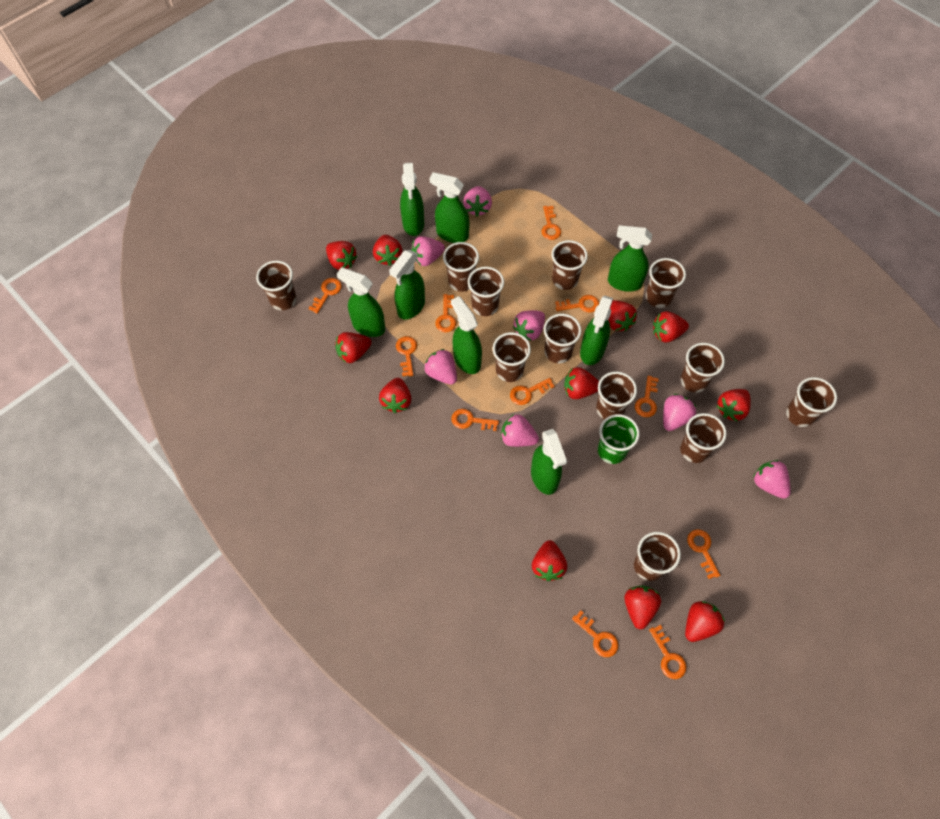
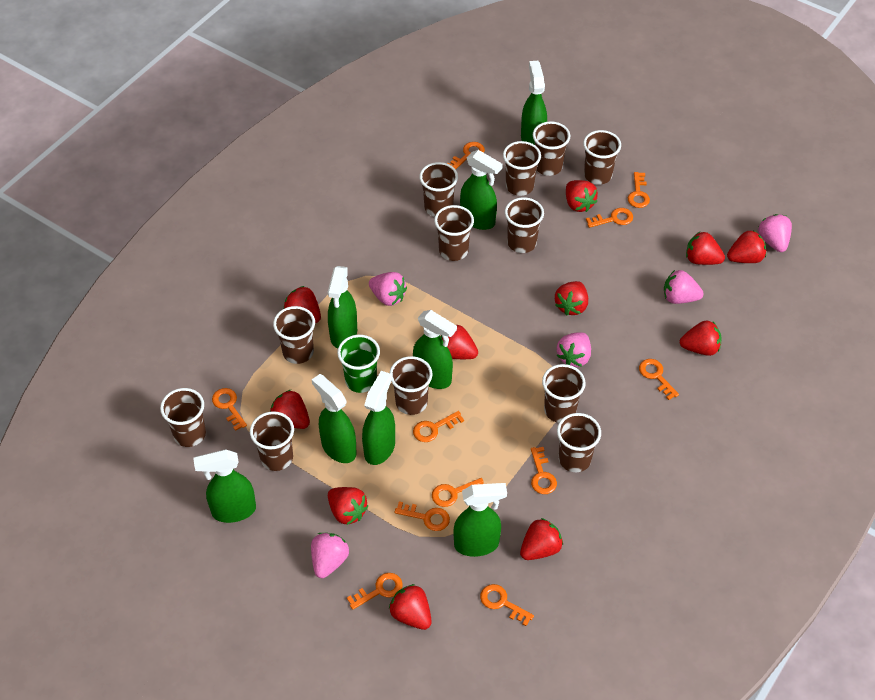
pink strawberry: 7 -> 5

